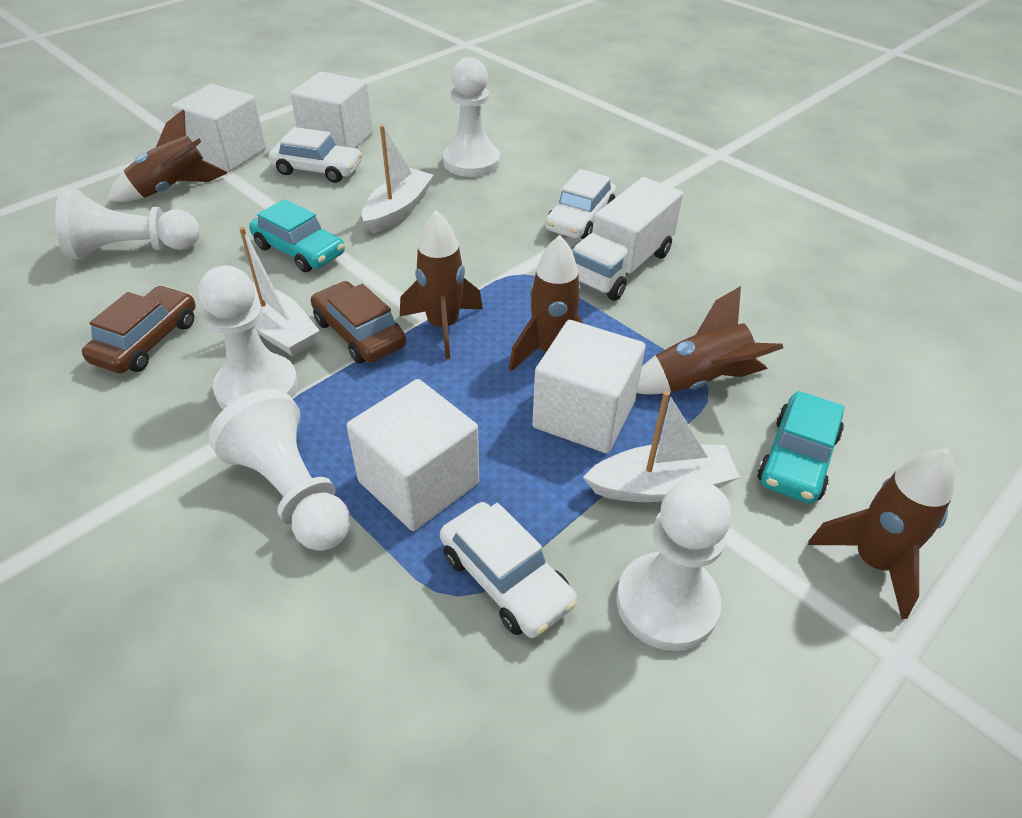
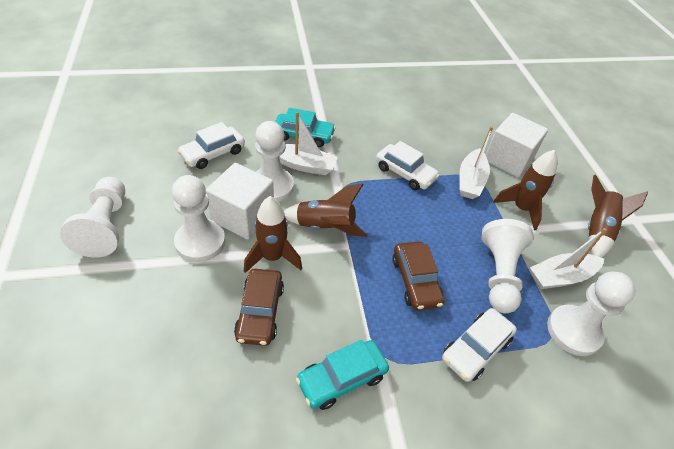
brown rocket: 5 -> 4
white cube: 4 -> 2
white truck: 1 -> 0

